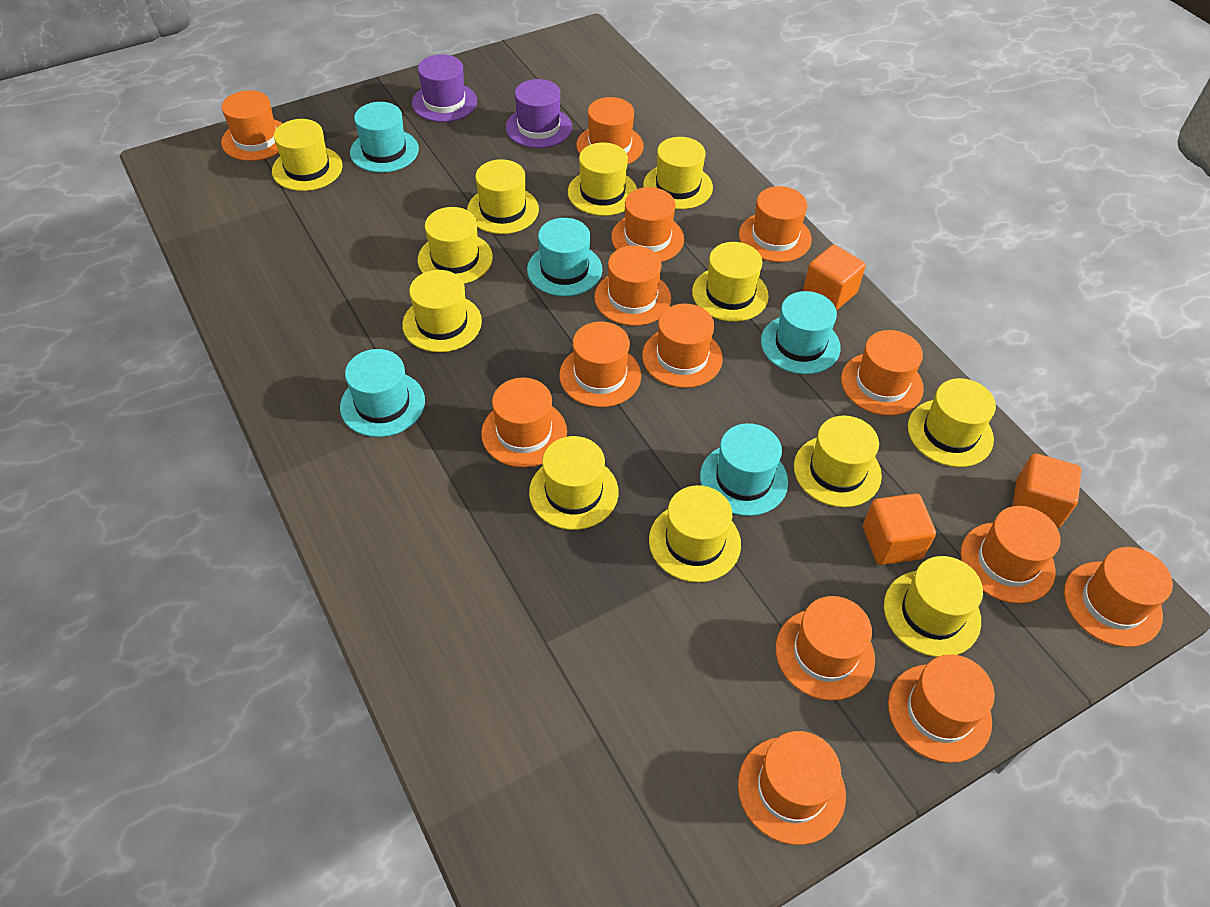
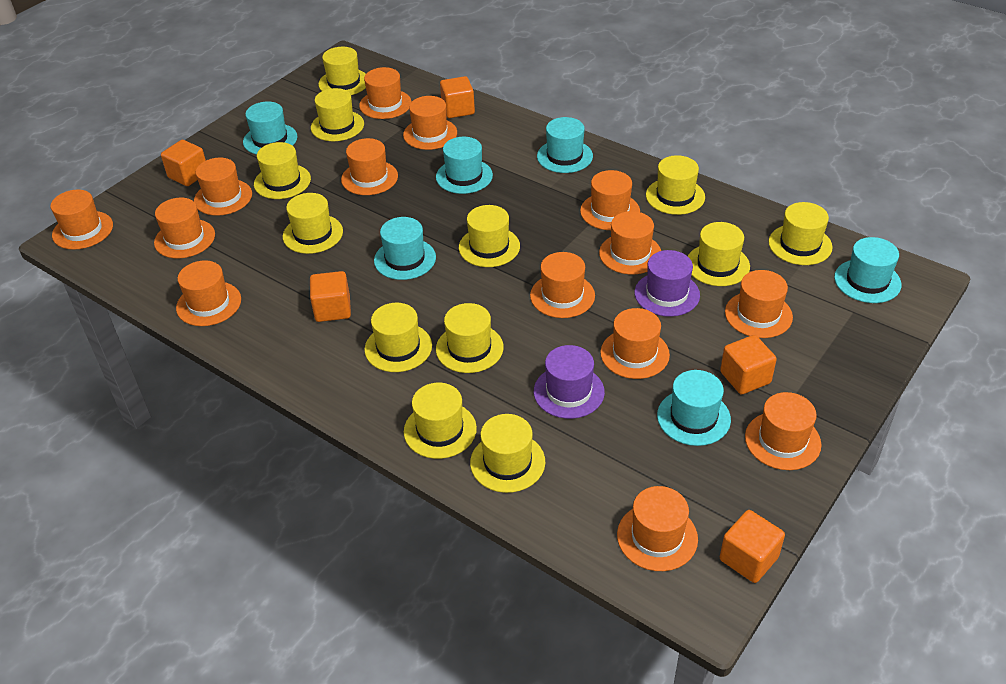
orange cube: 3 -> 5
turquoise hat: 5 -> 6

